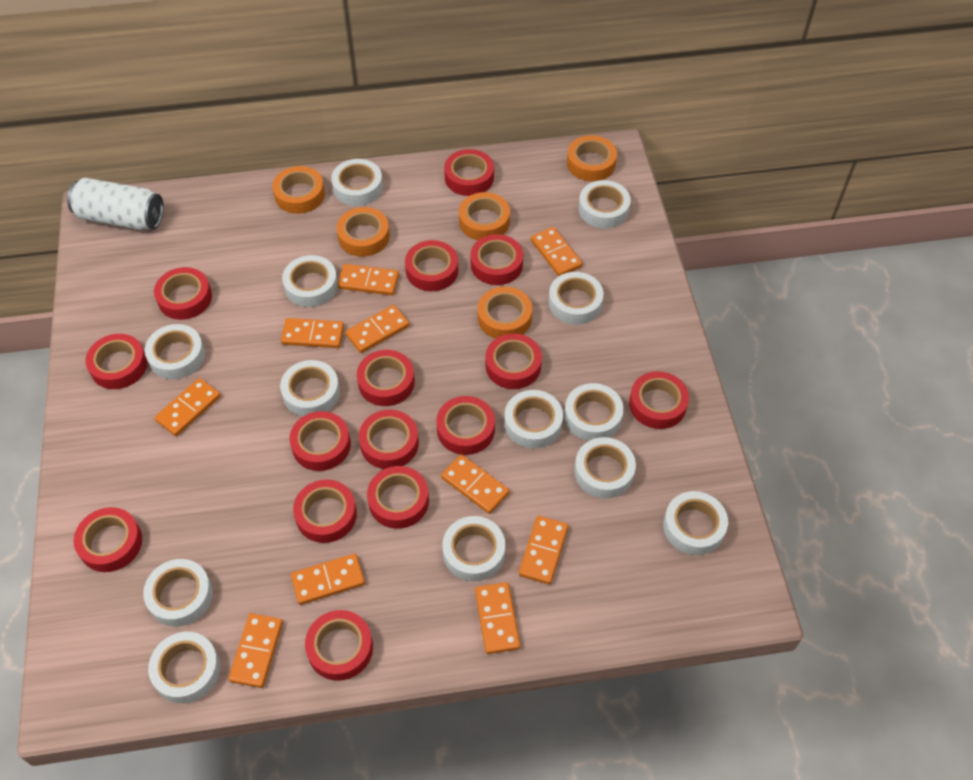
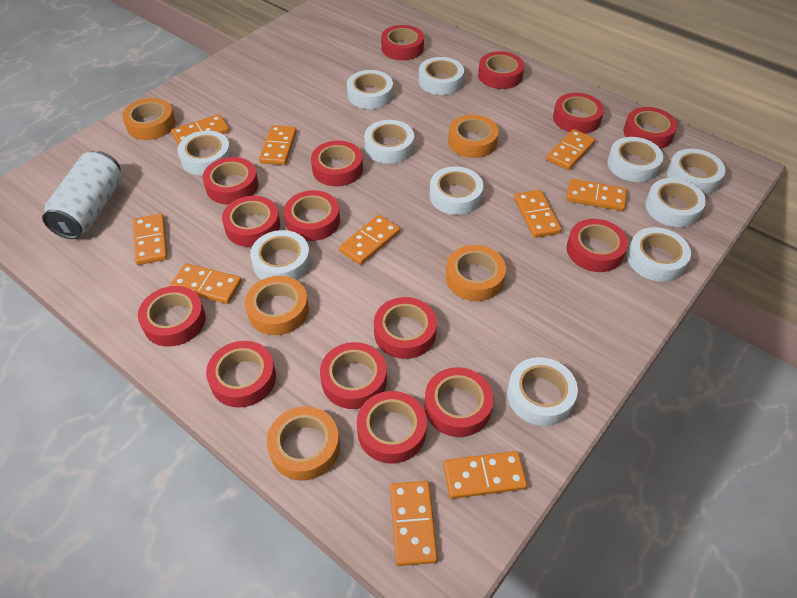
white tape: 13 -> 11

